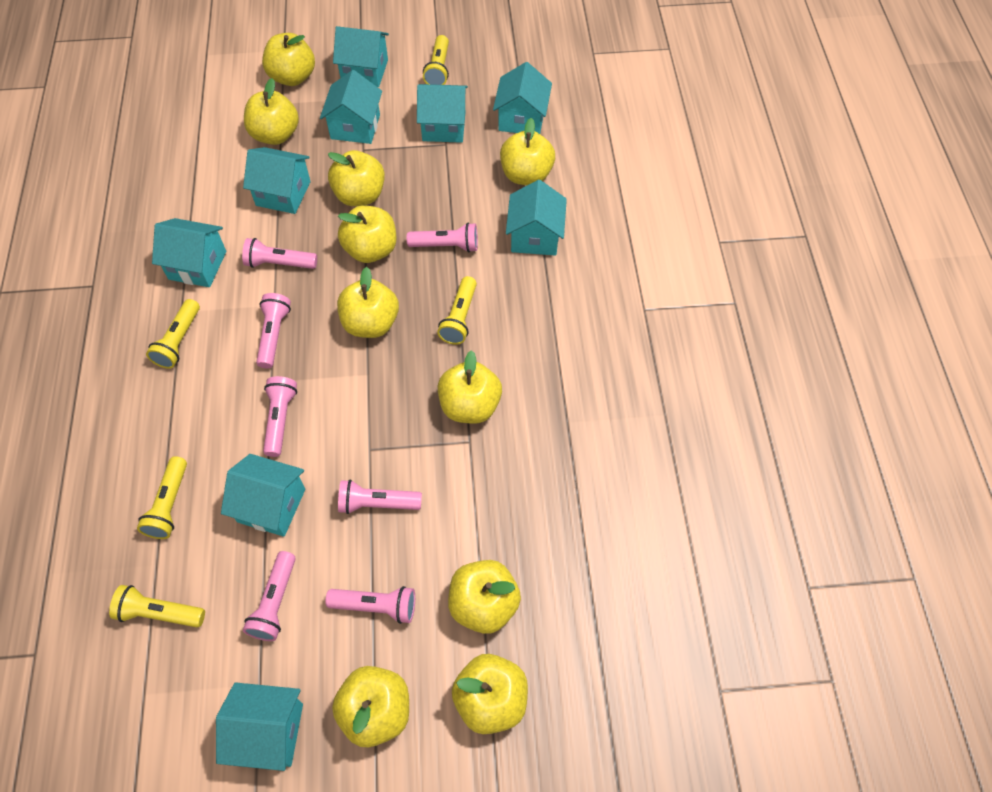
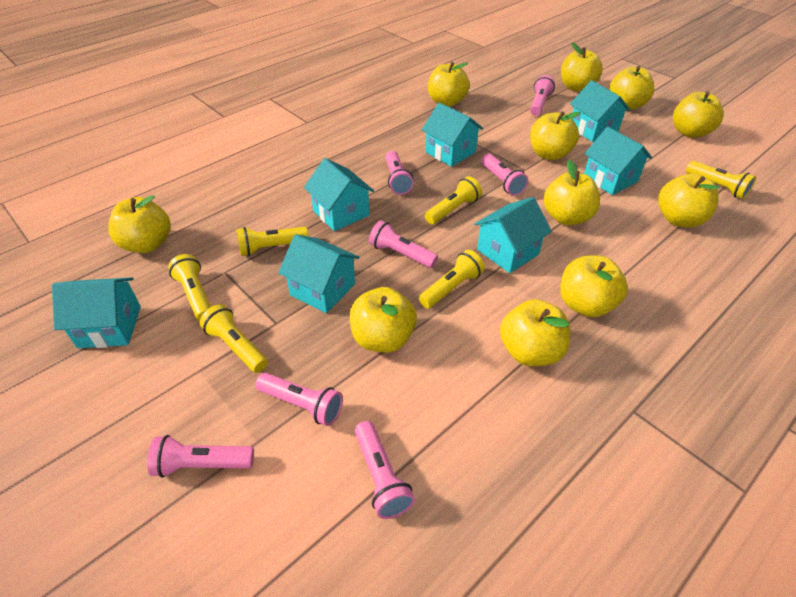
turquoise house: 9 -> 7
yellow apple: 10 -> 11
yellow flashlight: 5 -> 6

